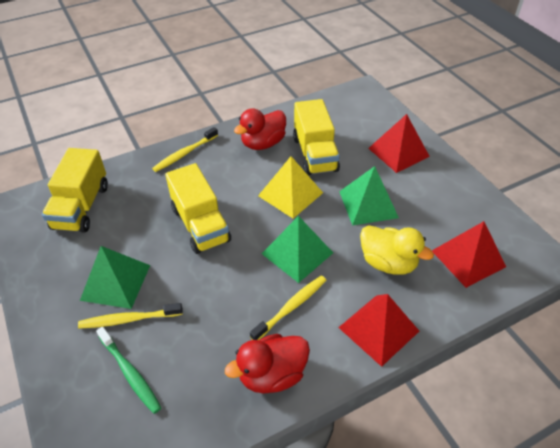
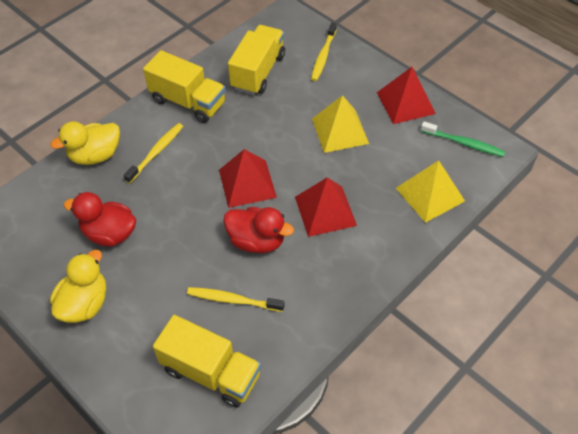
green pyramid: 3 -> 0
yellow duck: 1 -> 2
yellow pyramid: 1 -> 2

